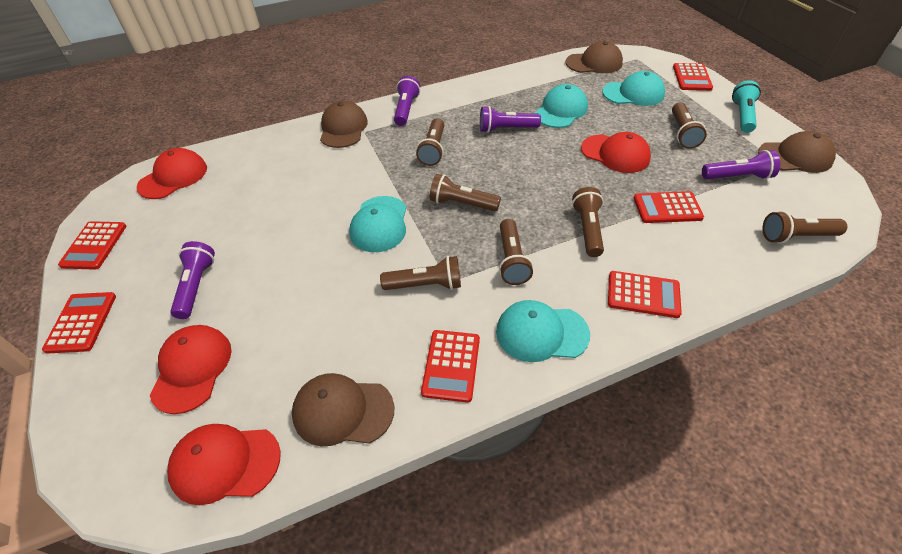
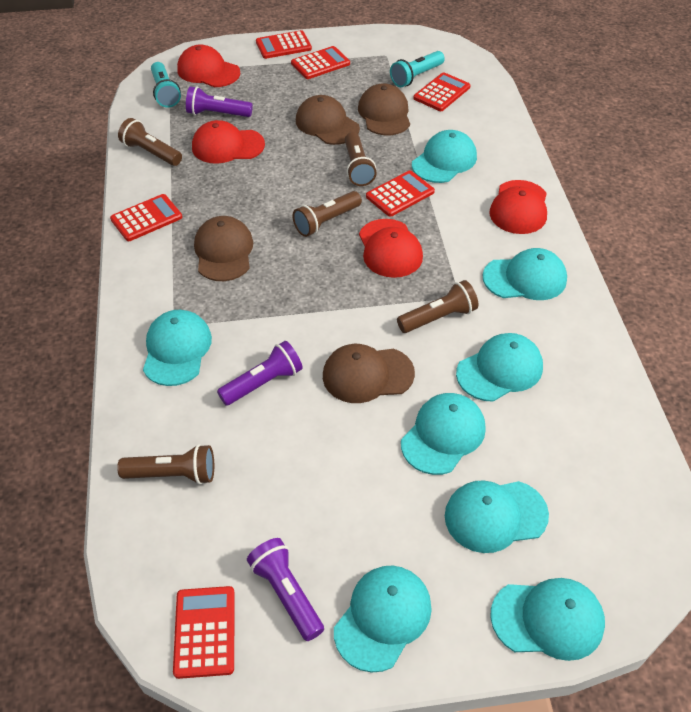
brown flashlight: 7 -> 5
purple flashlight: 4 -> 3
turquoise cap: 4 -> 8
turquoise flashlight: 1 -> 2

